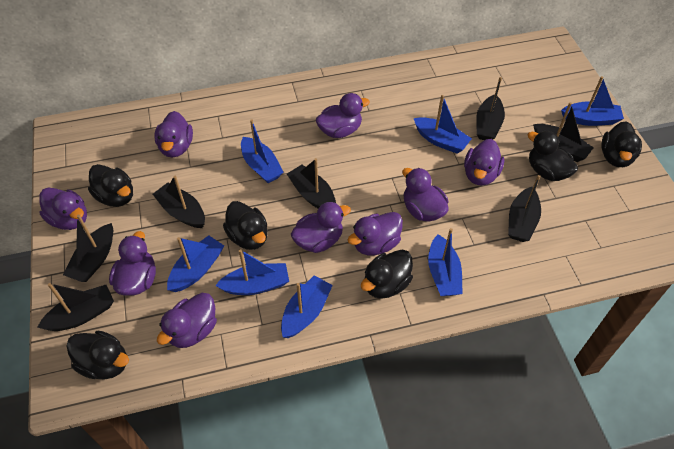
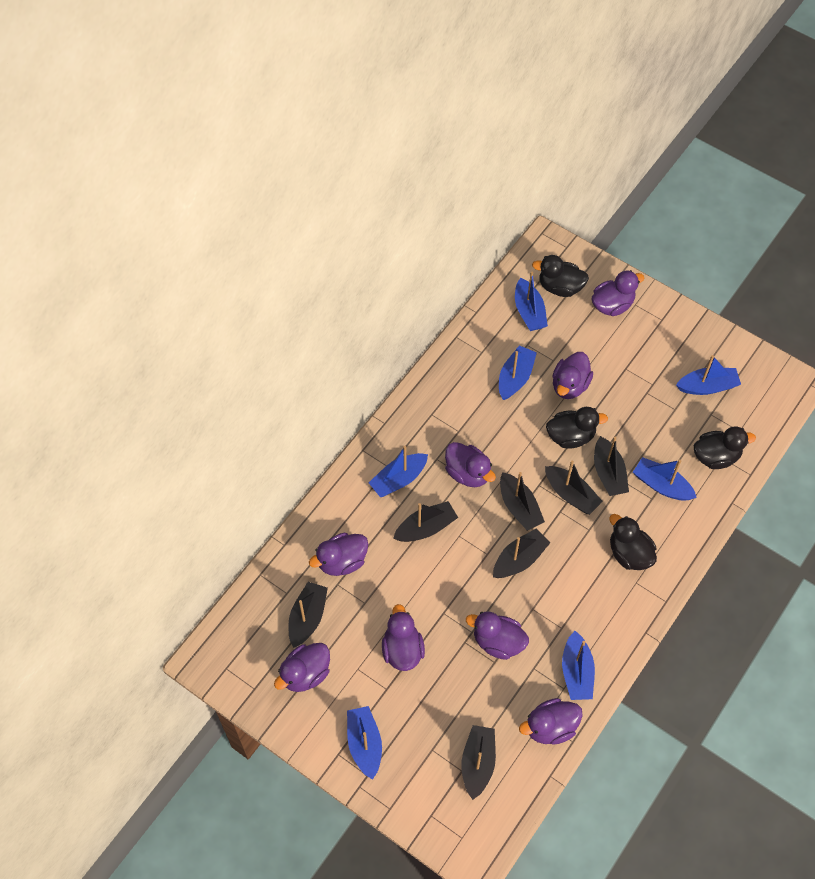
black duck: 6 -> 4
purple duck: 9 -> 8

